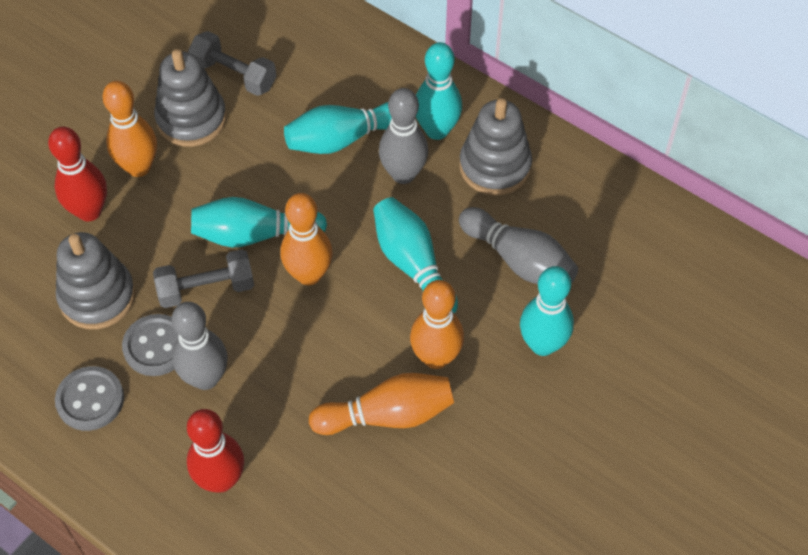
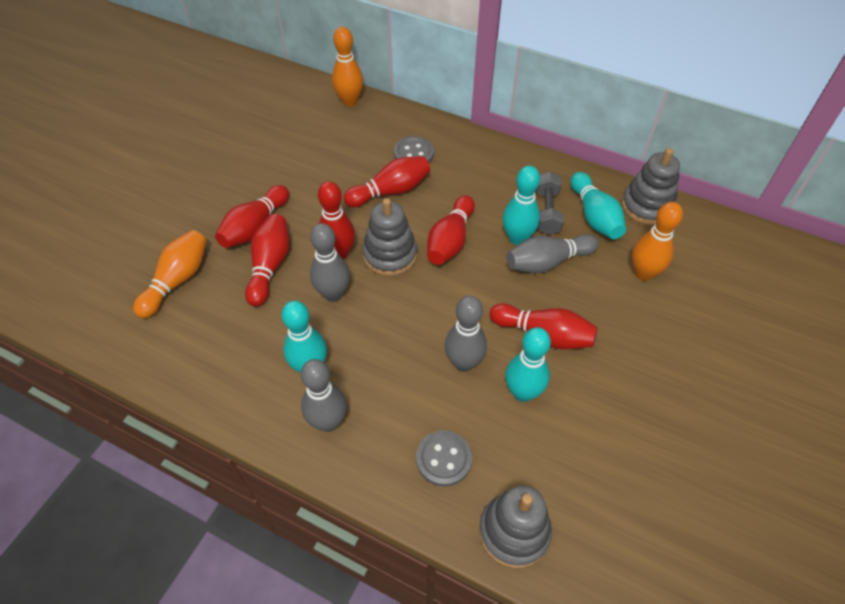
grey bowling pin: 3 -> 4
grey dumbbell: 2 -> 1
orange bowling pin: 4 -> 3
red bowling pin: 2 -> 6
turquoise bowling pin: 5 -> 4

